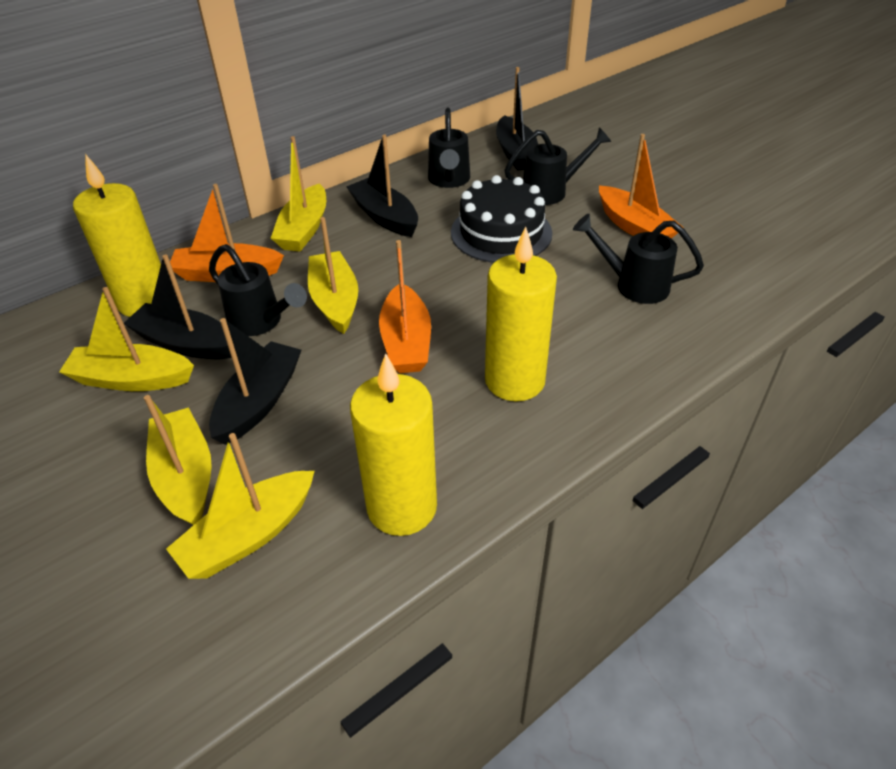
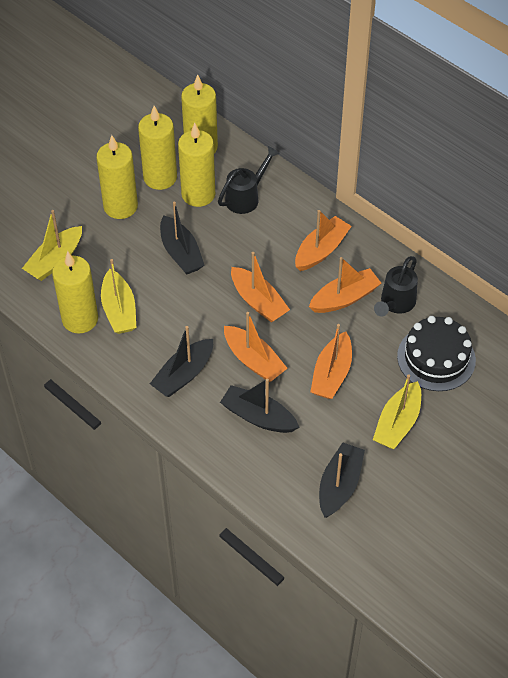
black watering can: 4 -> 2
orange boat: 3 -> 5
yellow boat: 5 -> 3
yellow candle: 3 -> 5

